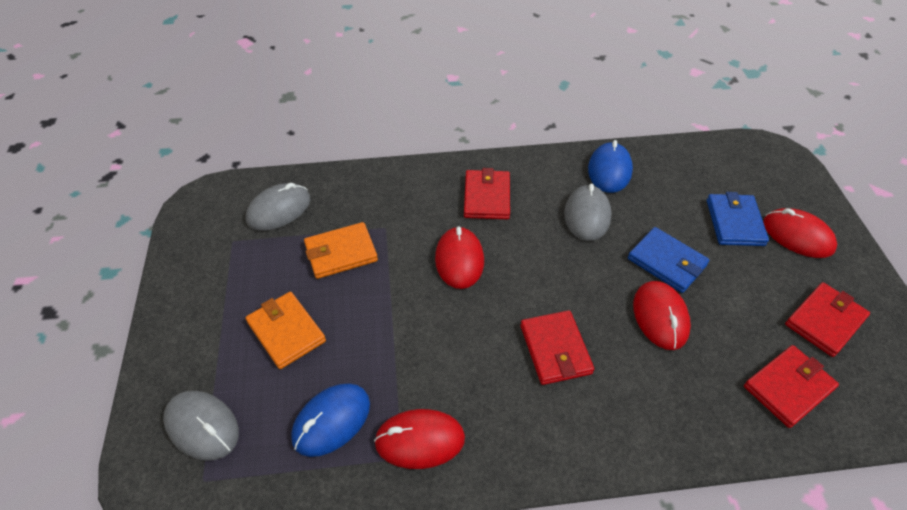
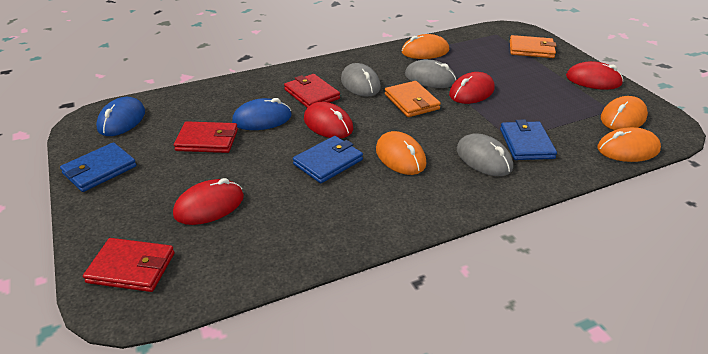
blue wallet: 2 -> 3
orange mouse: 0 -> 4
red wallet: 4 -> 3

